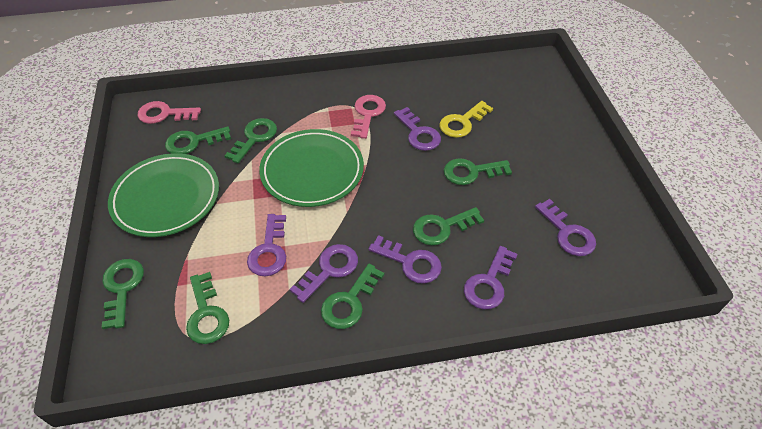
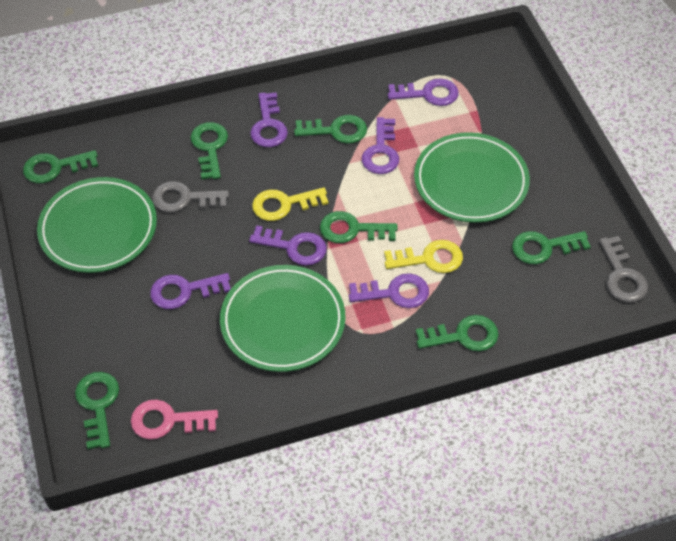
green plate: 2 -> 3
grey key: 0 -> 2
pink key: 2 -> 1
yellow key: 1 -> 2

